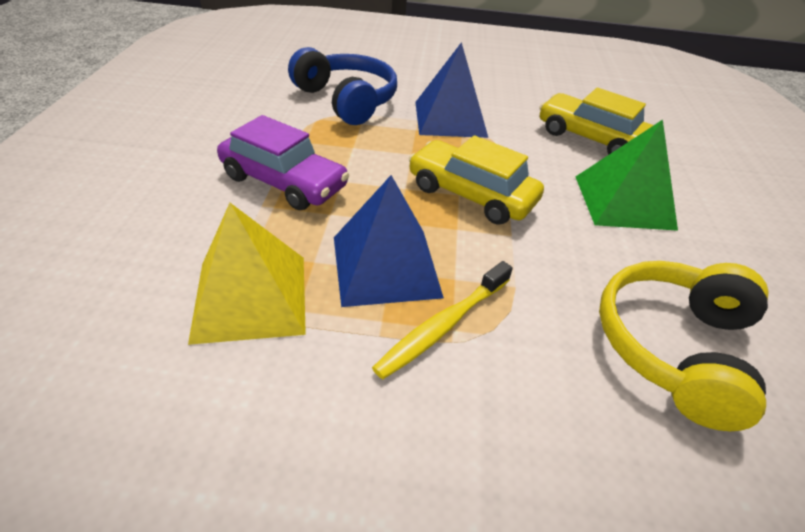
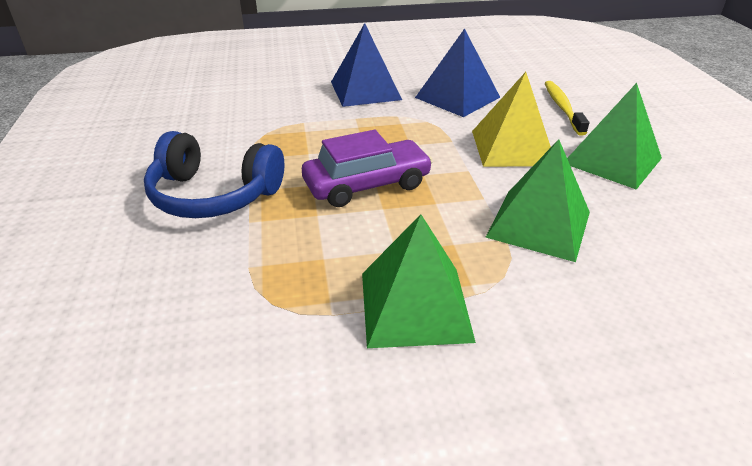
green pyramid: 1 -> 3
yellow car: 2 -> 0
yellow headphones: 1 -> 0

